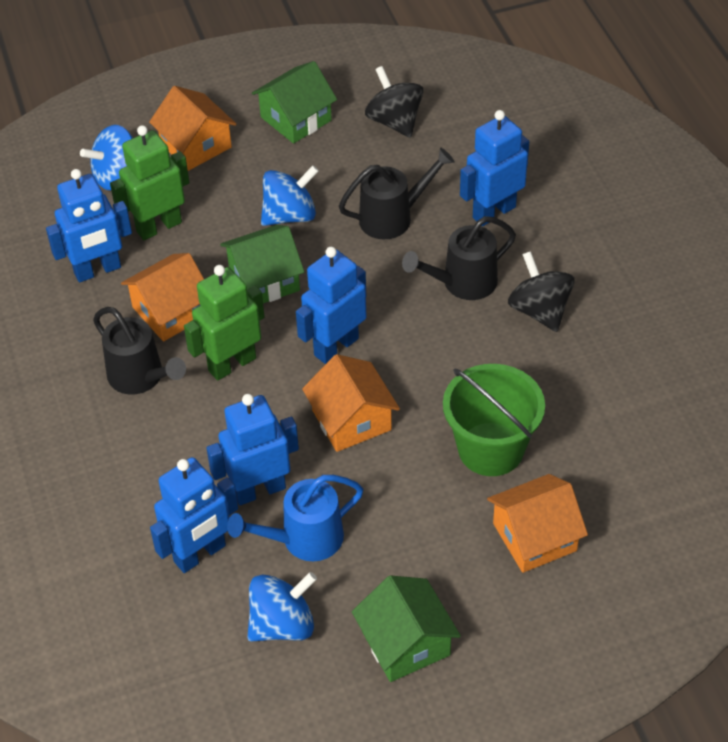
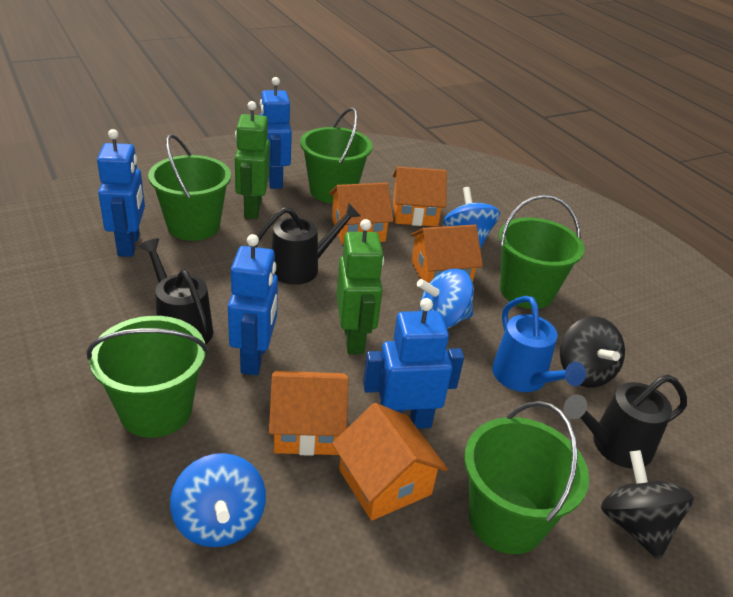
blue robot: 5 -> 4
green bucket: 1 -> 5
green house: 3 -> 0
orange house: 4 -> 5

